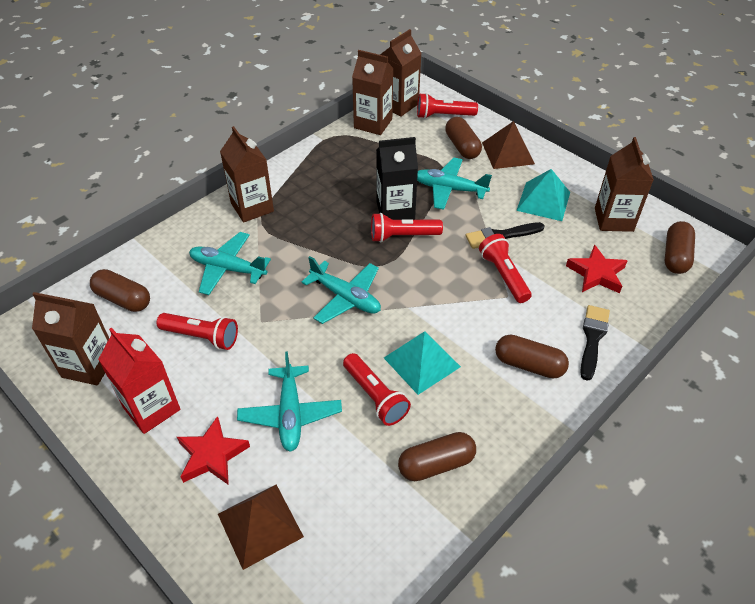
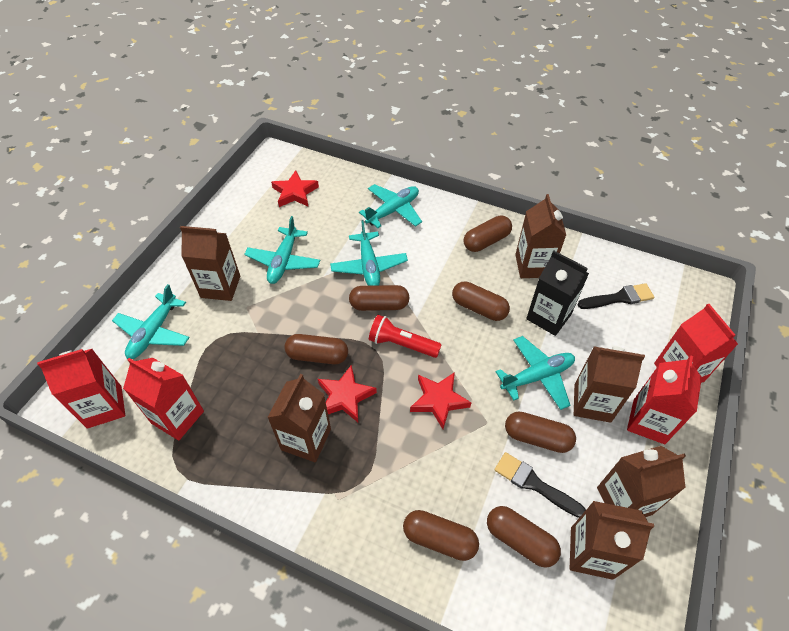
brown capsule: 5 -> 7
brown carton: 5 -> 6
brown pyramid: 2 -> 0
red carton: 1 -> 4
red flashlight: 5 -> 1
red star: 2 -> 3
turquoise plane: 4 -> 5
turquoise pyramid: 2 -> 0

